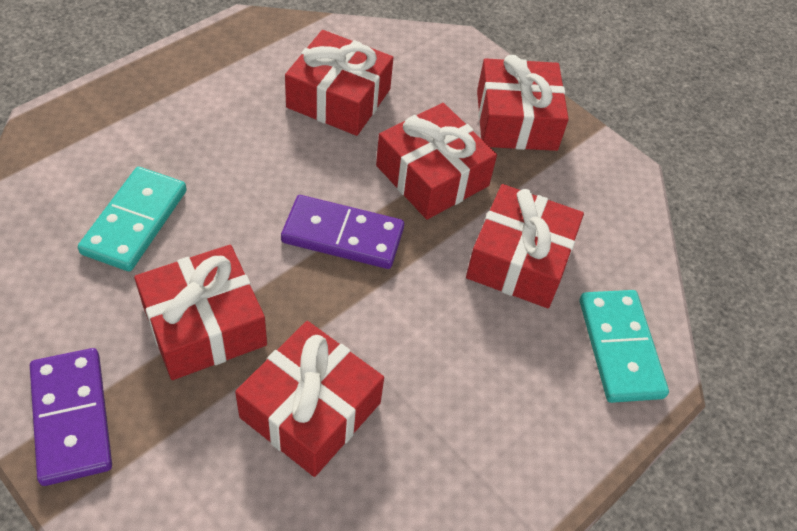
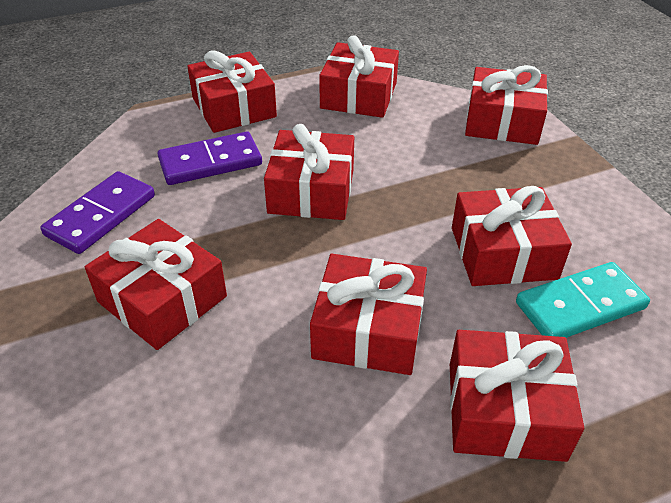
red gift: 6 -> 8
turquoise domino: 2 -> 1

